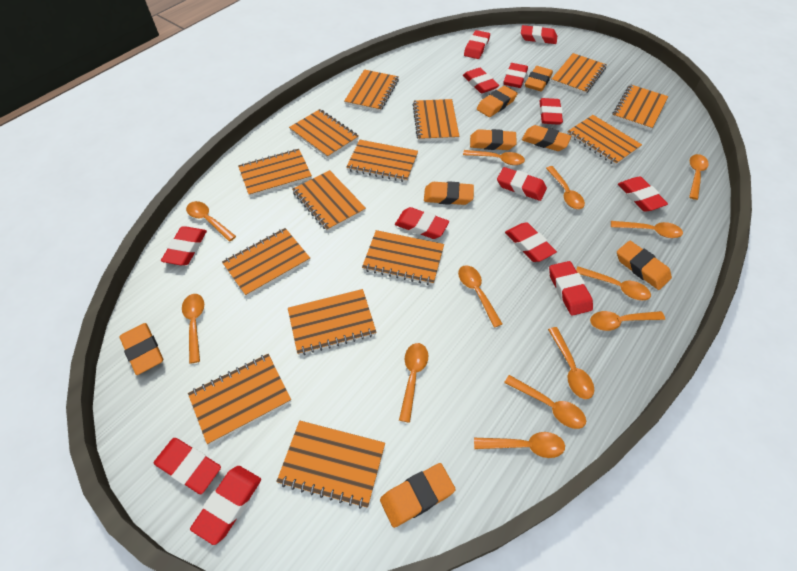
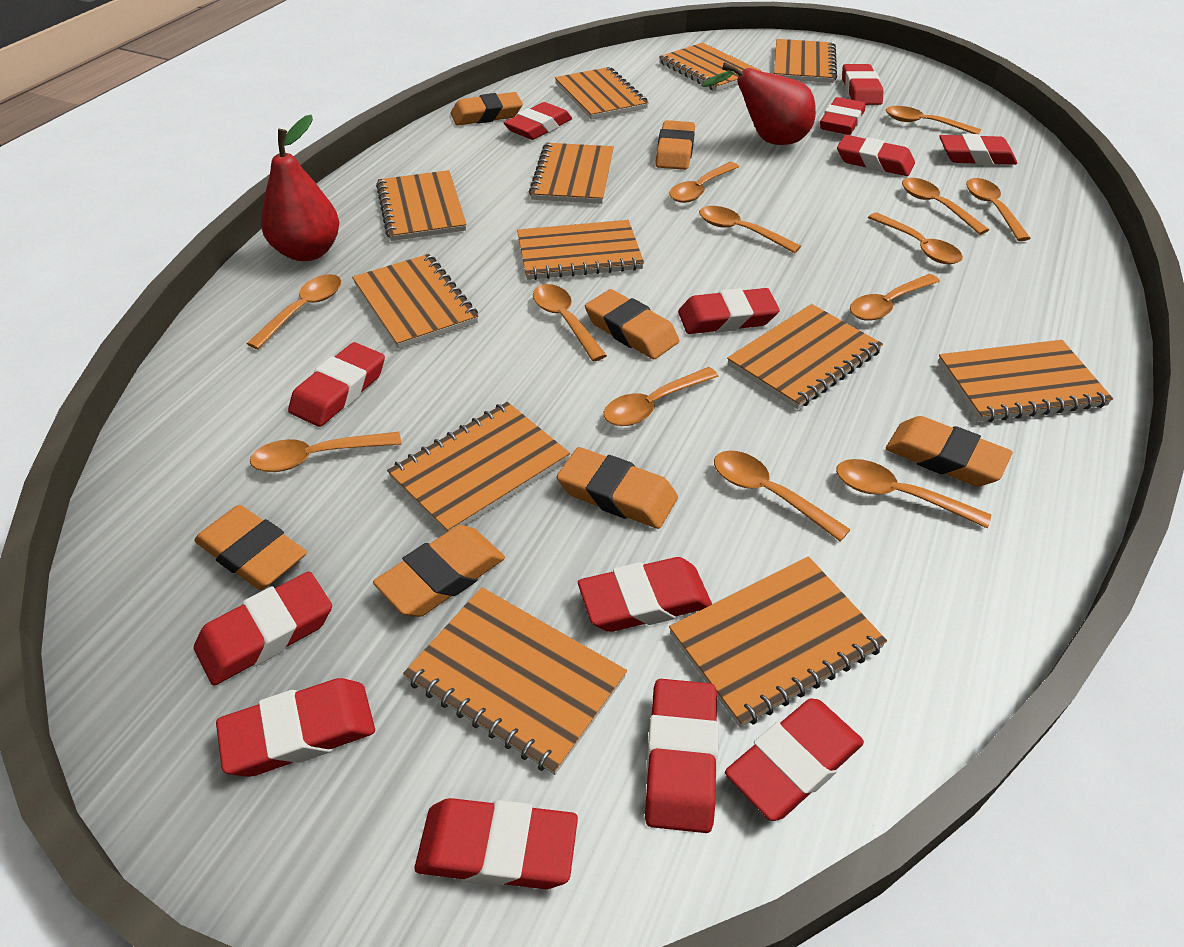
orange eraser: 8 -> 7
orange notebook: 14 -> 12
red pear: 0 -> 2

